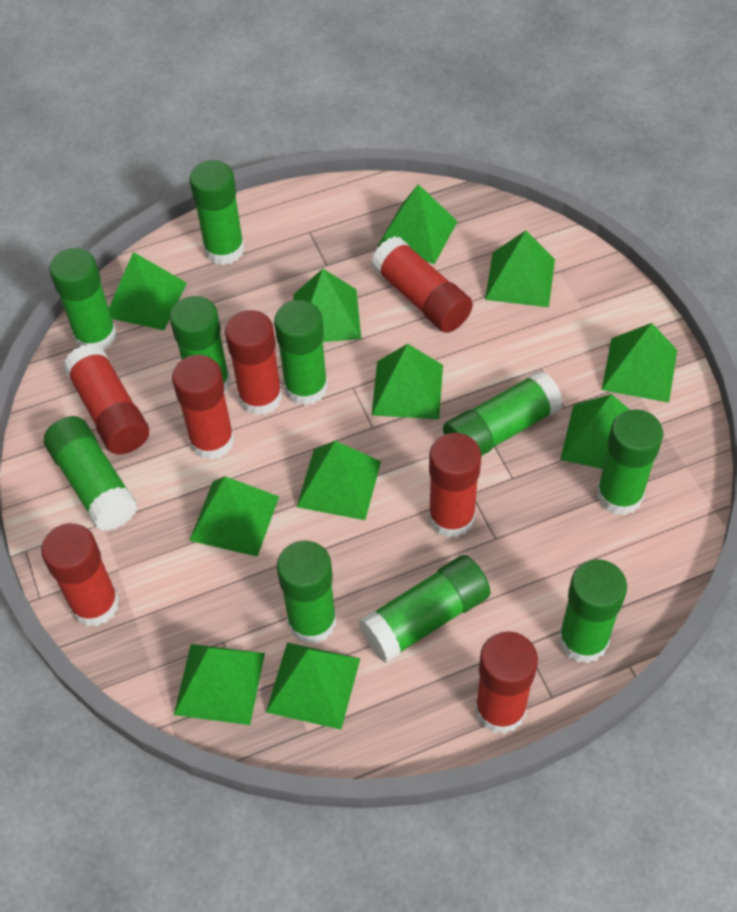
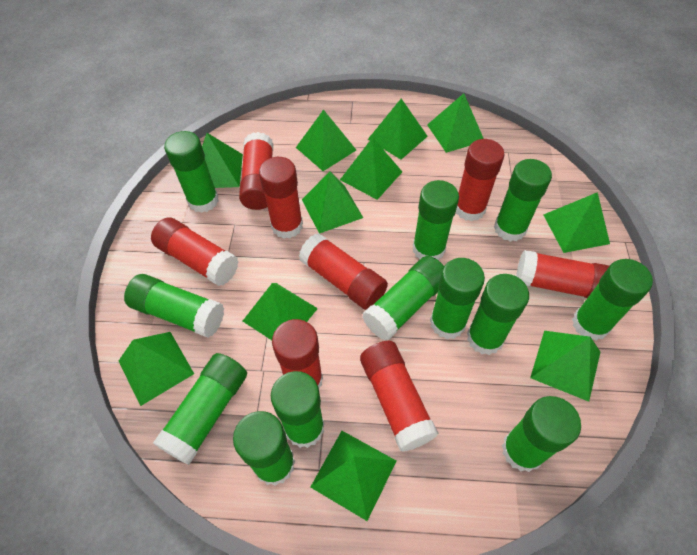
green glue stick: 10 -> 12
red glue stick: 7 -> 8

